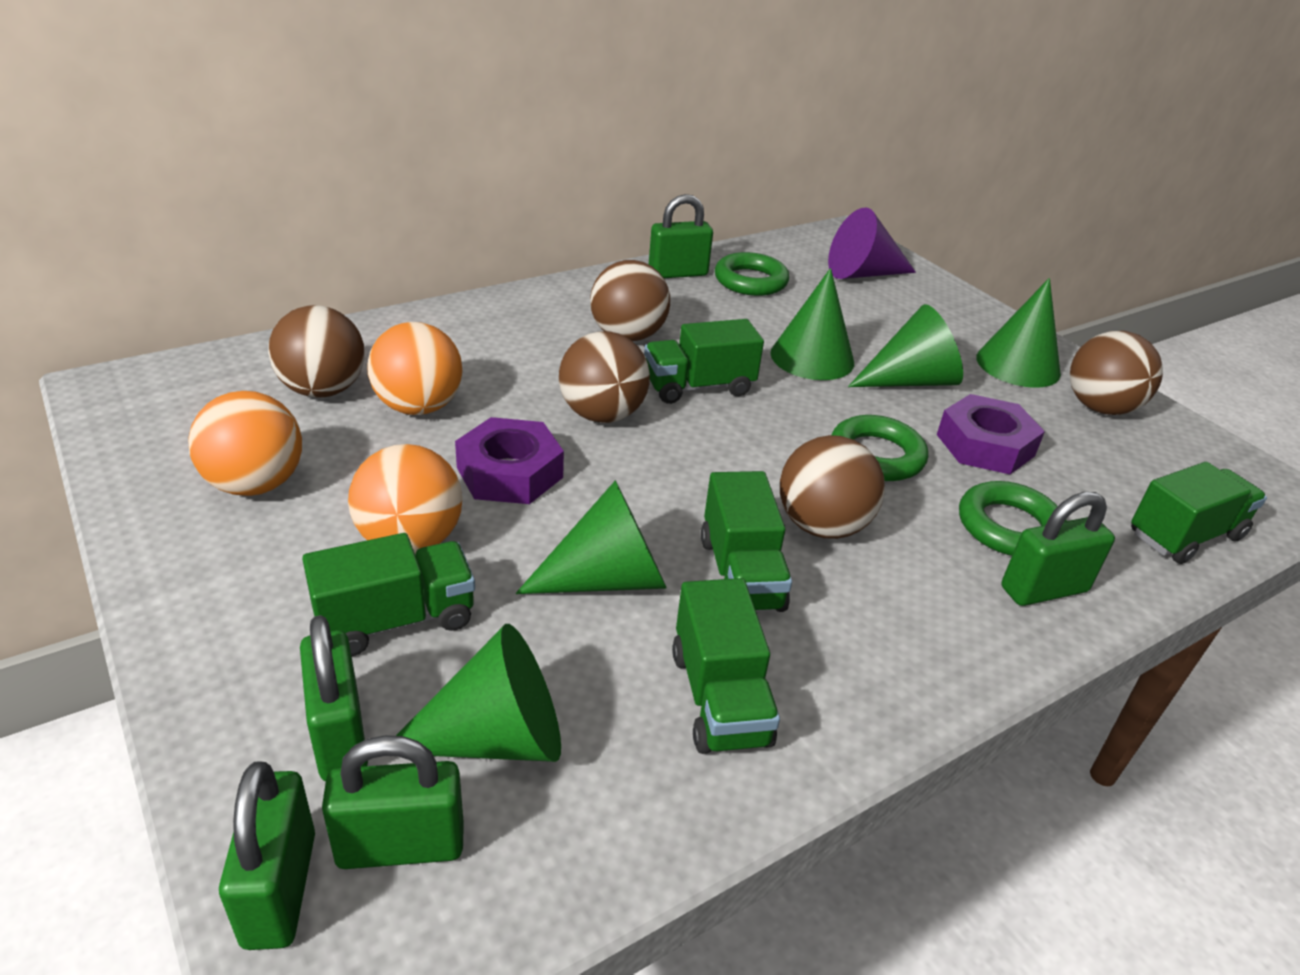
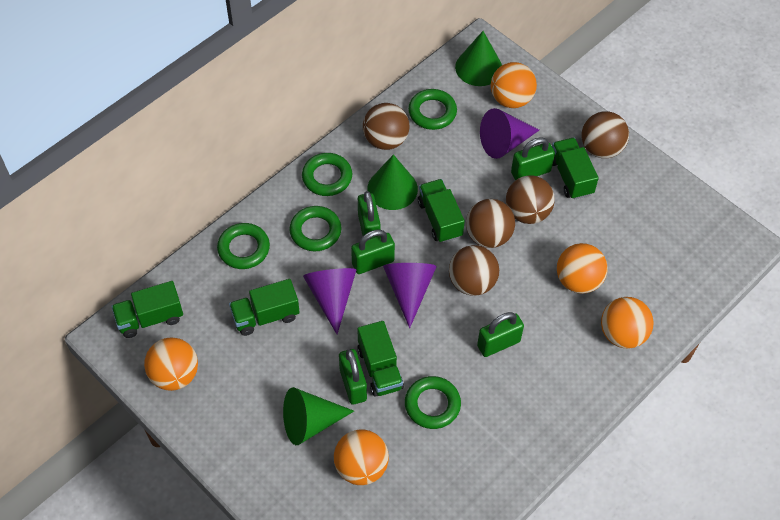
green cone: 5 -> 3
green ring: 3 -> 5
orange ball: 3 -> 5
purple cone: 1 -> 3
purple nut: 2 -> 0

